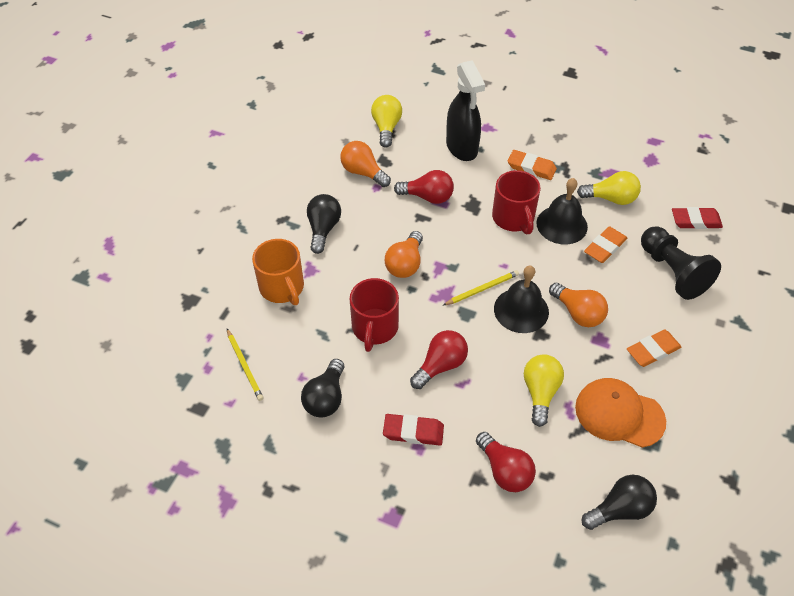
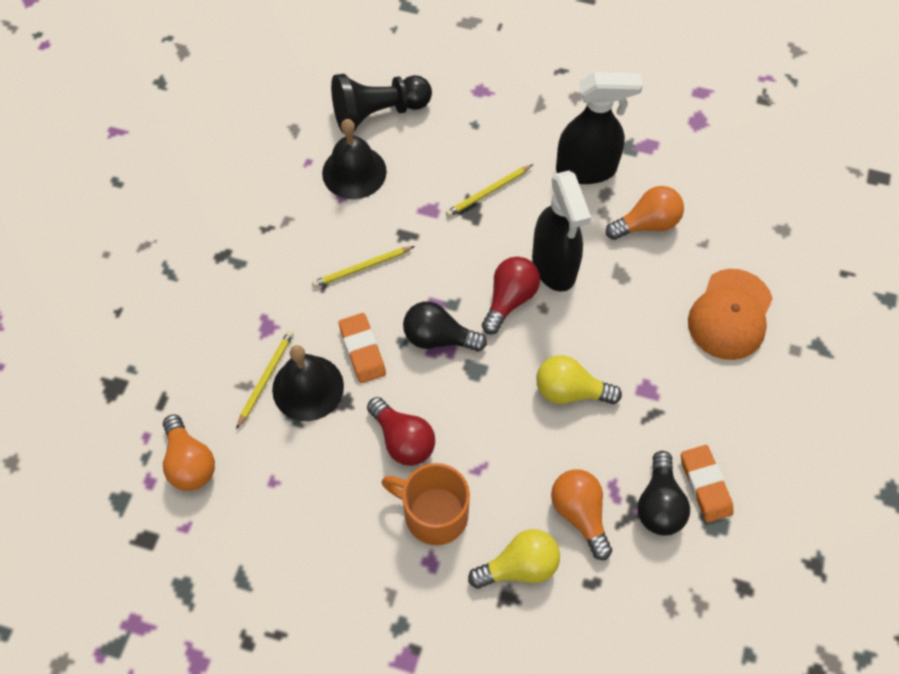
black light bulb: 3 -> 2
black spray bottle: 1 -> 2
orange eraser: 3 -> 2
red eraser: 2 -> 0
red light bulb: 3 -> 2
red mug: 2 -> 0
yellow light bulb: 3 -> 2
yellow pencil: 2 -> 3

